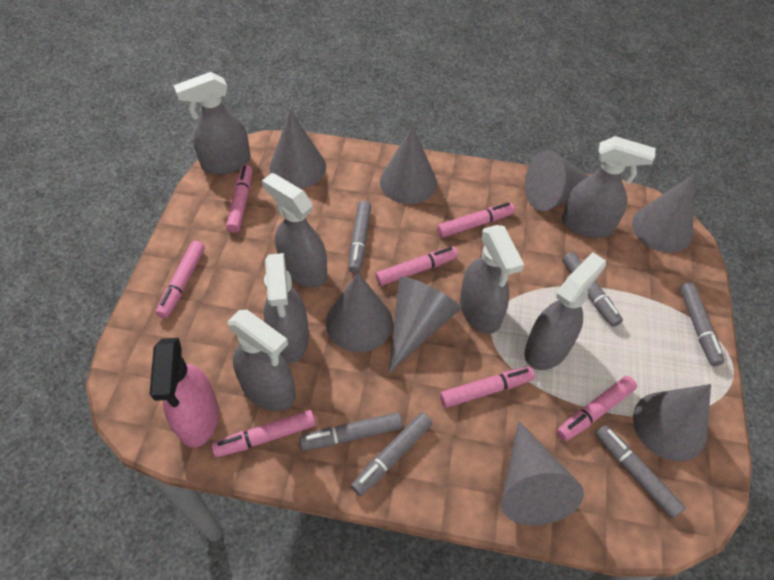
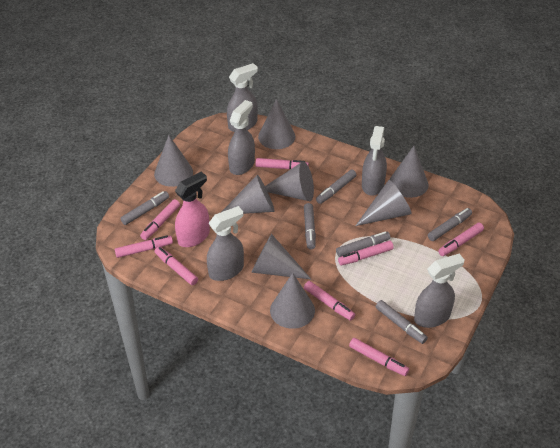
grey spray bottle: 7 -> 5
pink marker: 7 -> 8

